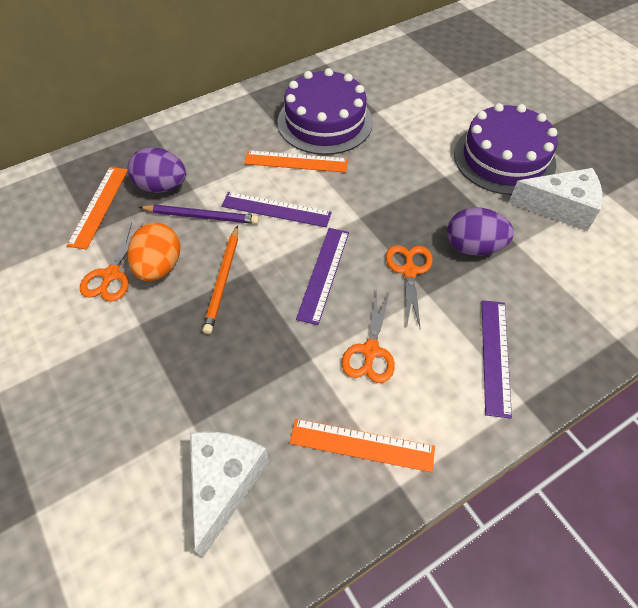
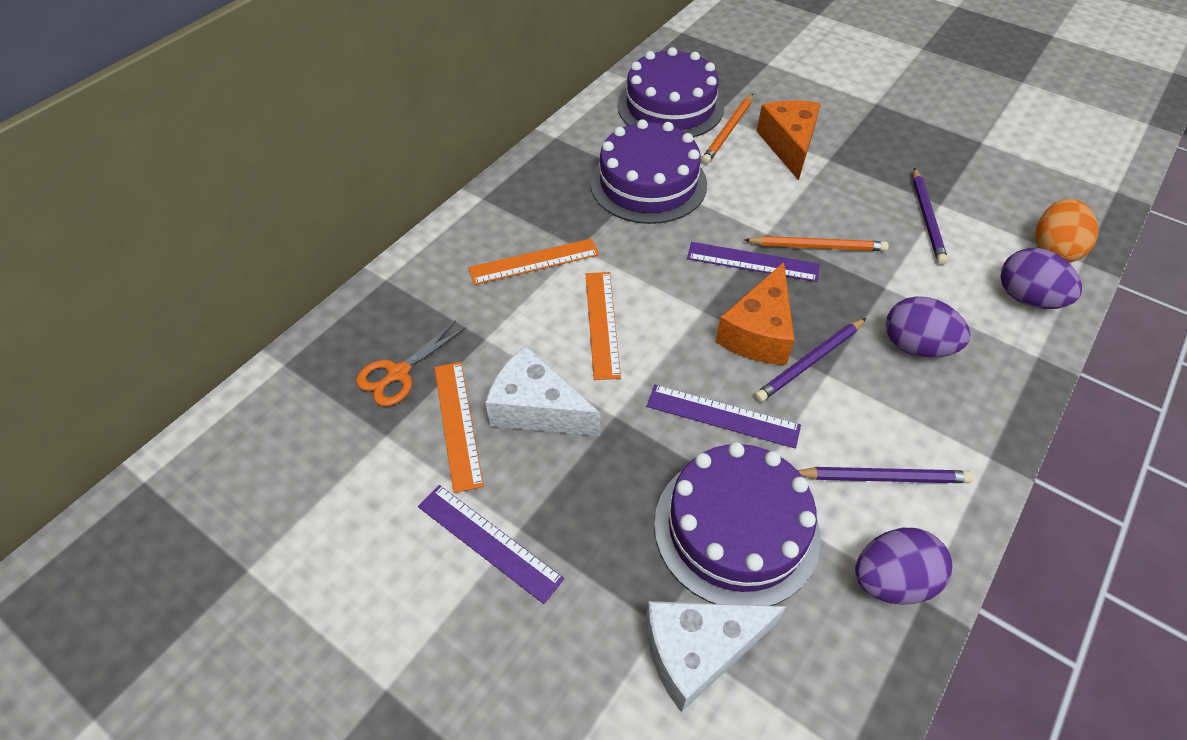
orange cheese: 0 -> 2
orange pencil: 1 -> 2
orange scissors: 3 -> 1
purple cake: 2 -> 3
purple egg: 2 -> 3
purple pencil: 1 -> 3

